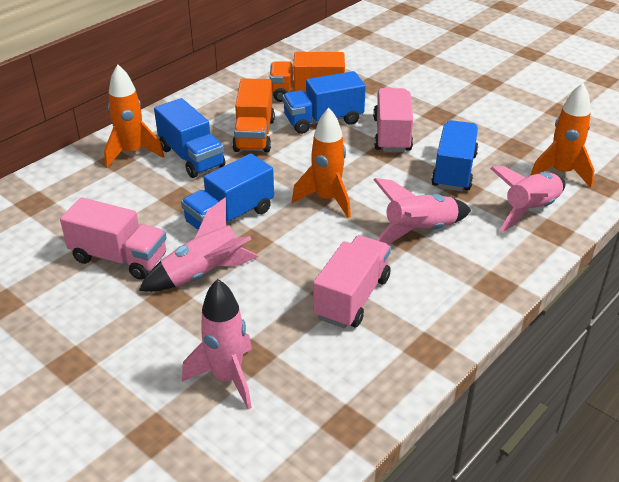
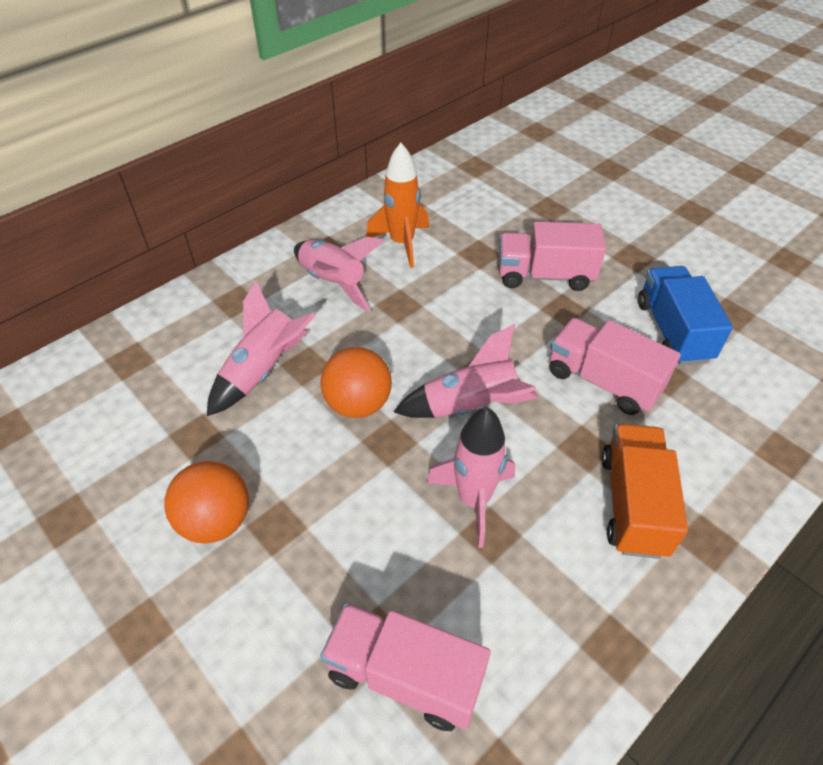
blue truck: 4 -> 1
orange ball: 0 -> 2
orange rocket: 3 -> 1
orange truck: 2 -> 1

